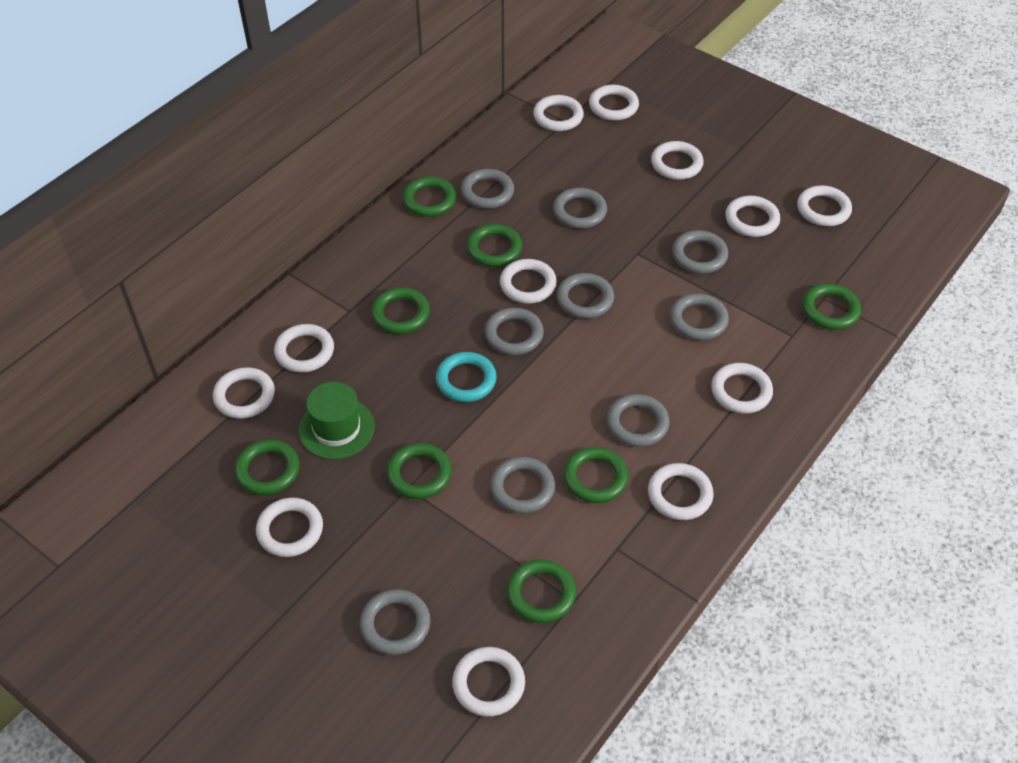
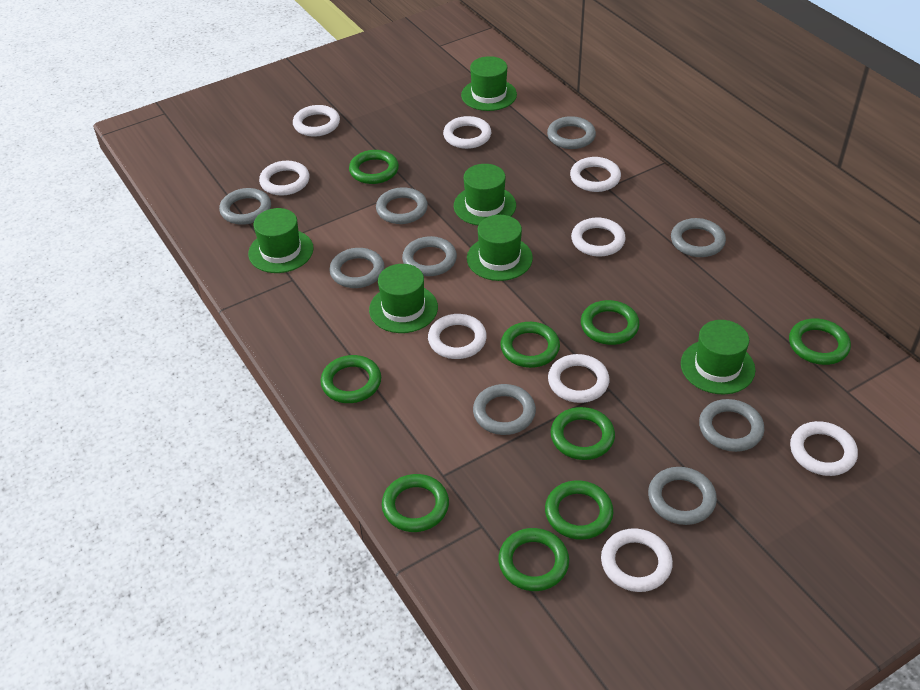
green hat: 1 -> 6
green ring: 8 -> 9
turquoise ring: 1 -> 0
white ring: 12 -> 9

